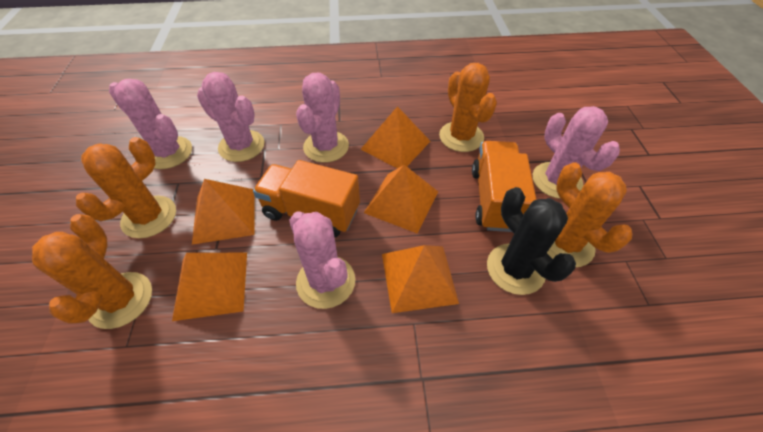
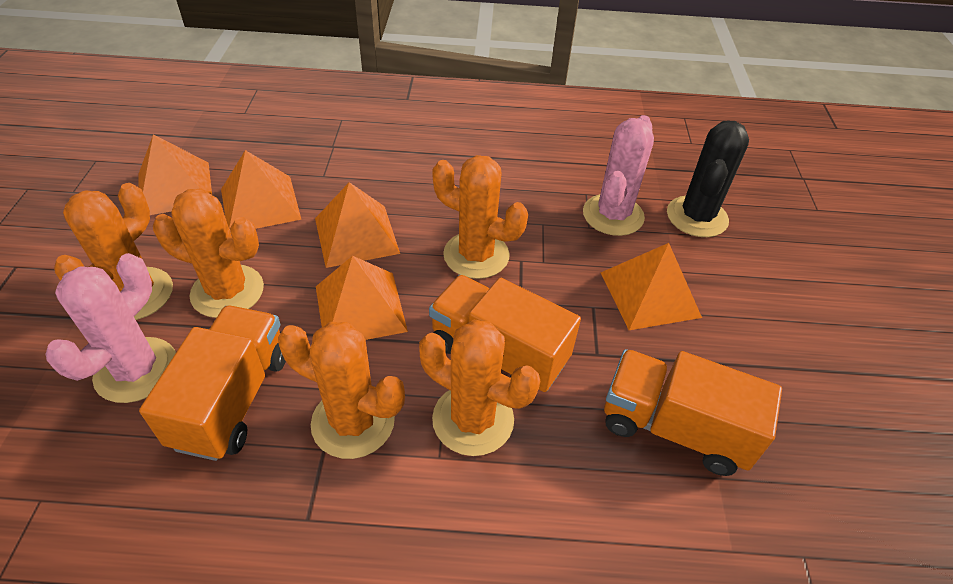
orange cactus: 4 -> 5
orange truck: 2 -> 3
pink cactus: 5 -> 2

